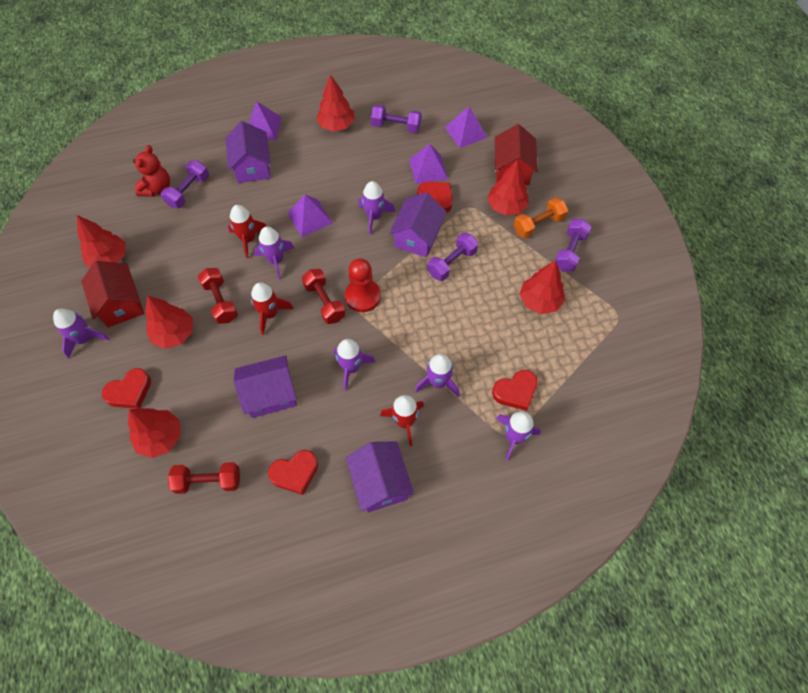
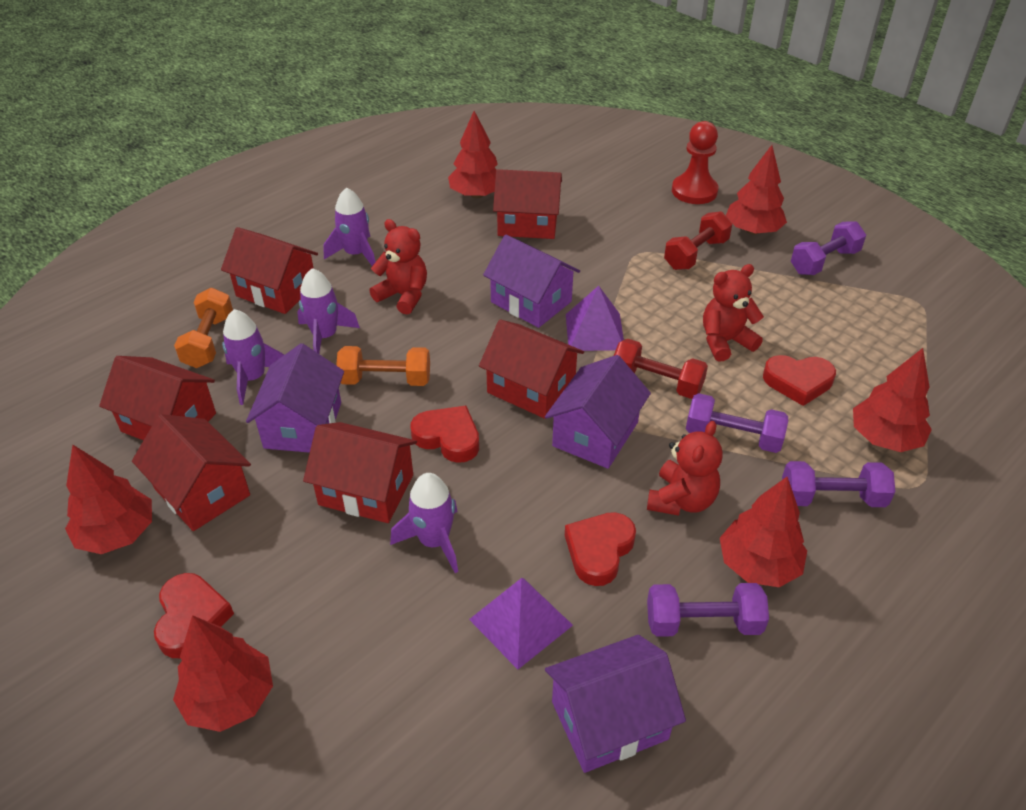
orange dumbbell: 1 -> 2
purple pyramid: 4 -> 2
purple rocket: 6 -> 4
red dumbbell: 3 -> 2
red house: 2 -> 6
red rocket: 3 -> 0
red teddy bear: 1 -> 3

